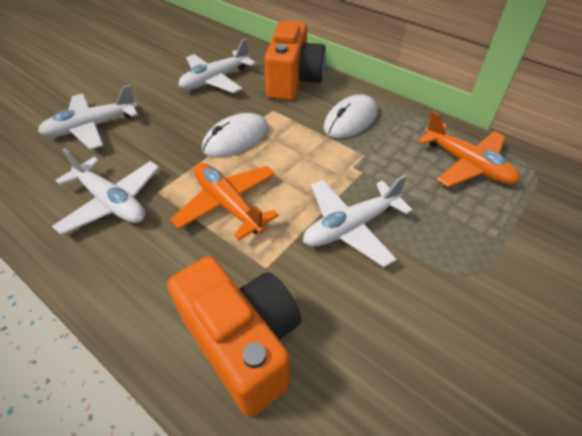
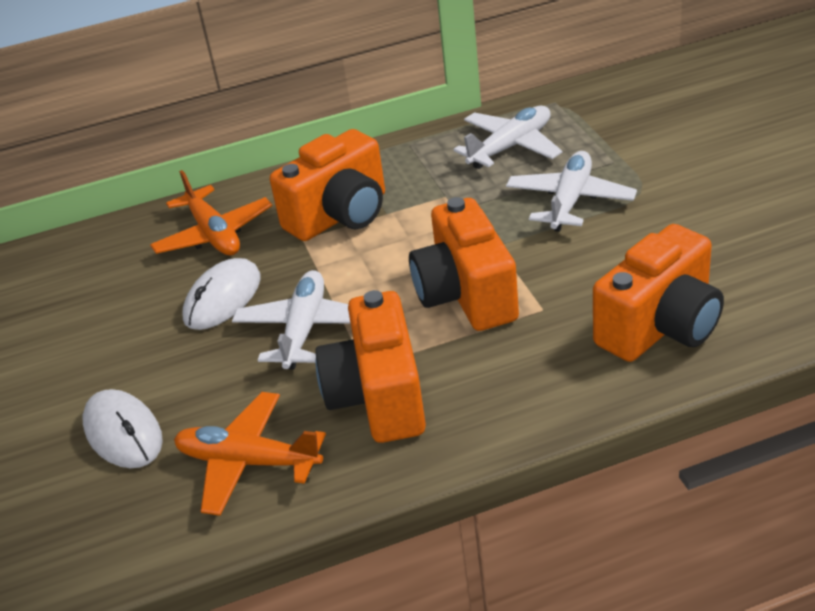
orange camera: 2 -> 4
white plane: 4 -> 3

